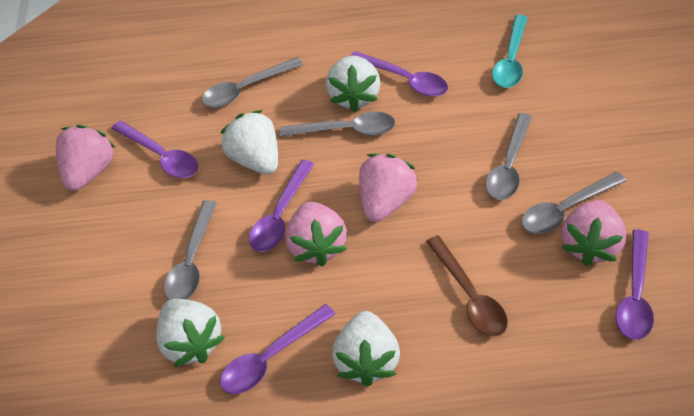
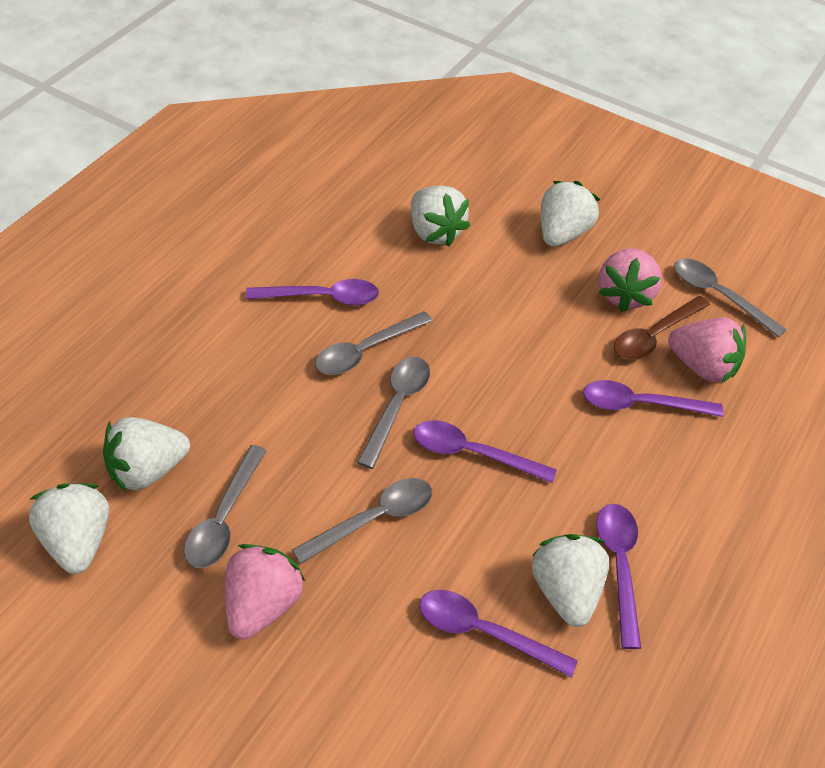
pink strawberry: 4 -> 3
turquoise spoon: 1 -> 0
white strawberry: 4 -> 5

